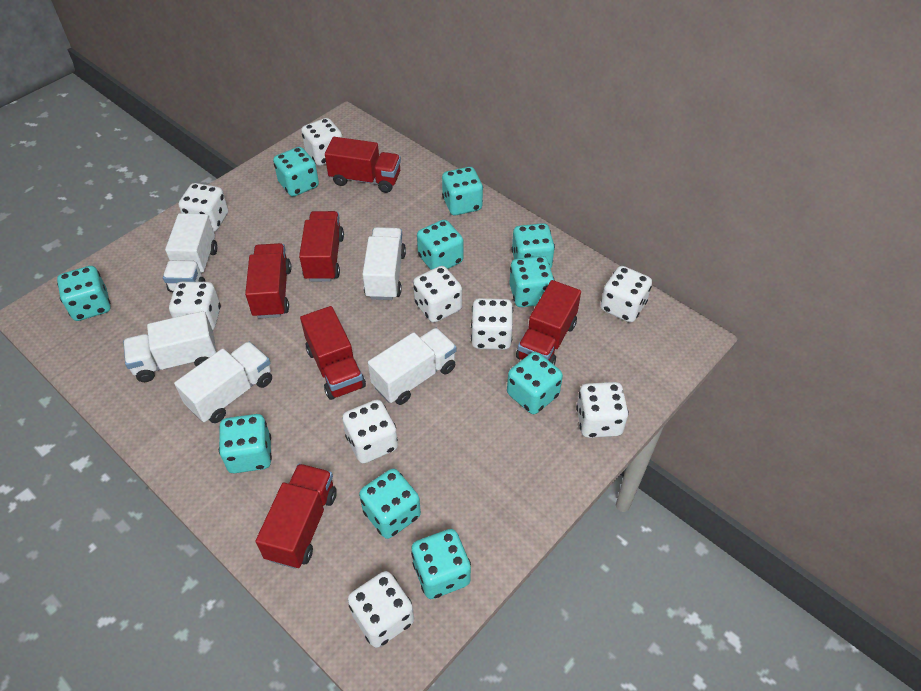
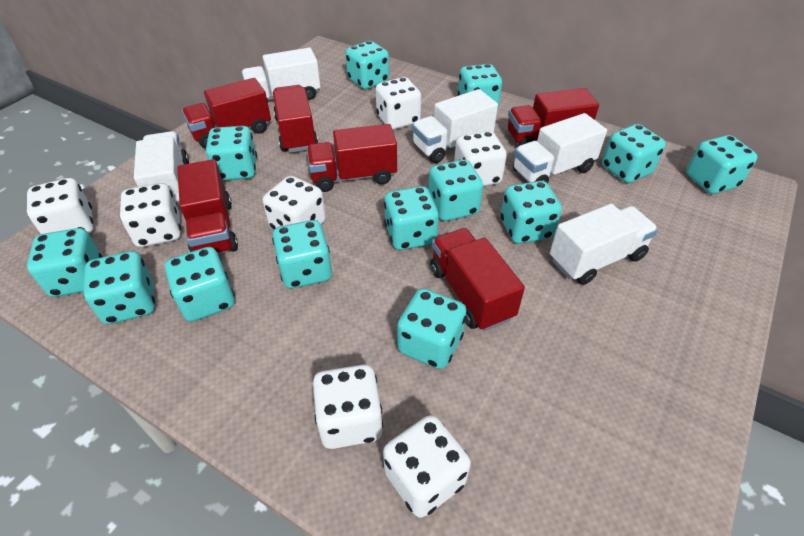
turquoise dice: 10 -> 13
white dice: 9 -> 7

